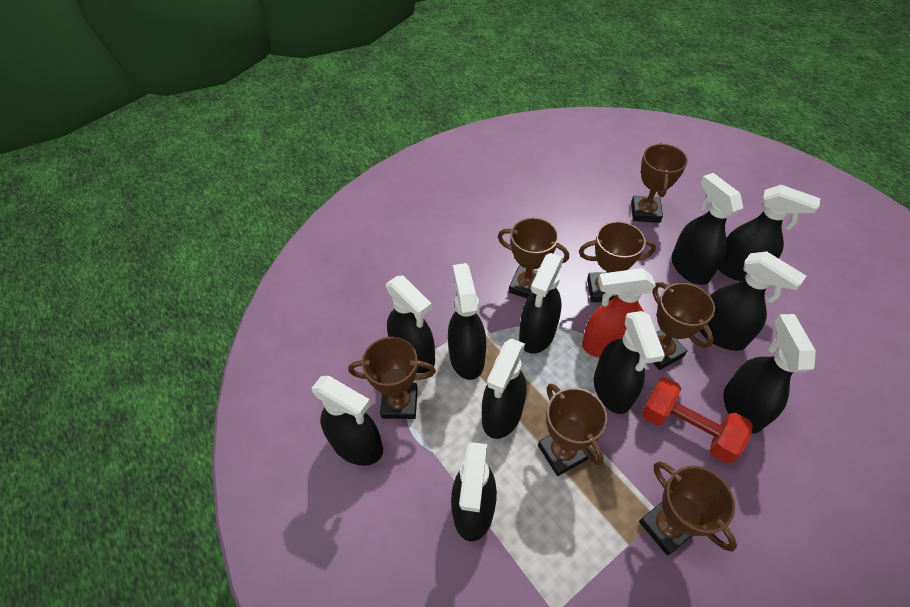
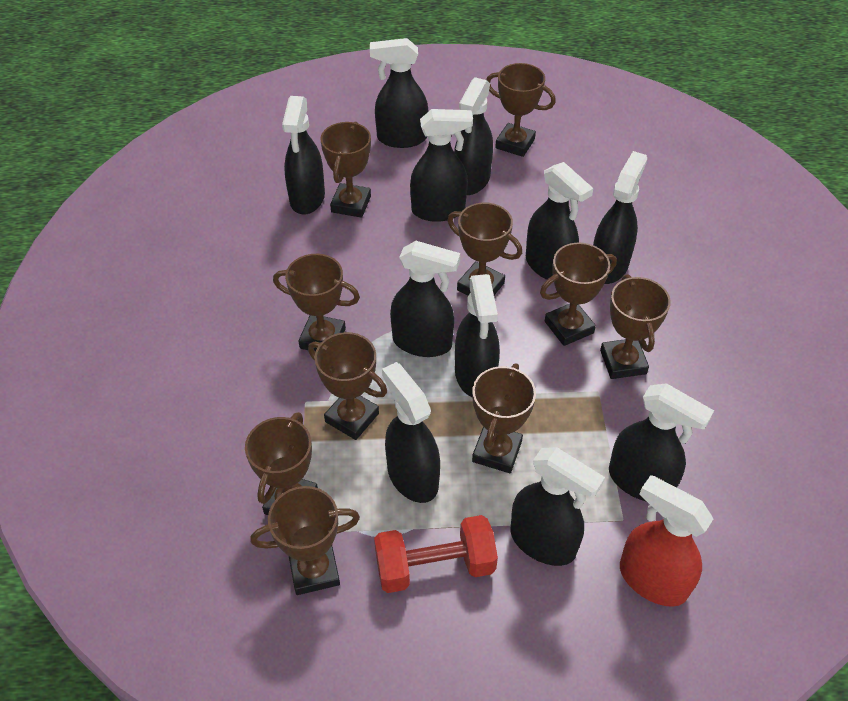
brown trophy: 7 -> 10

